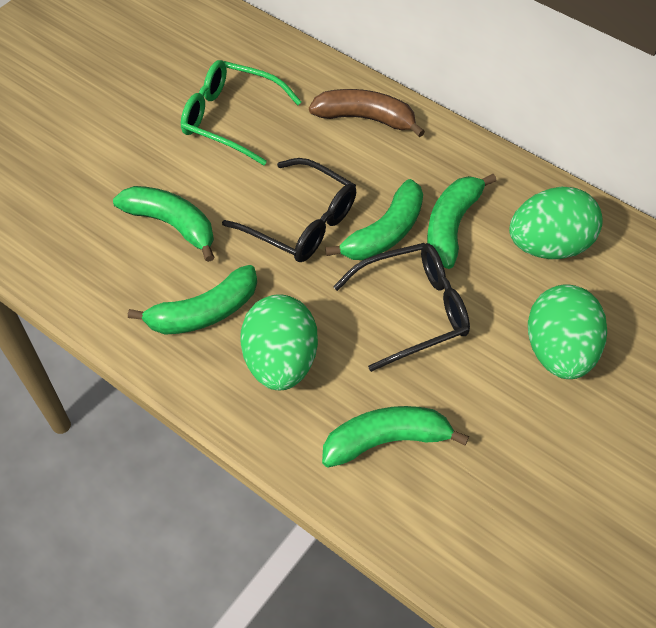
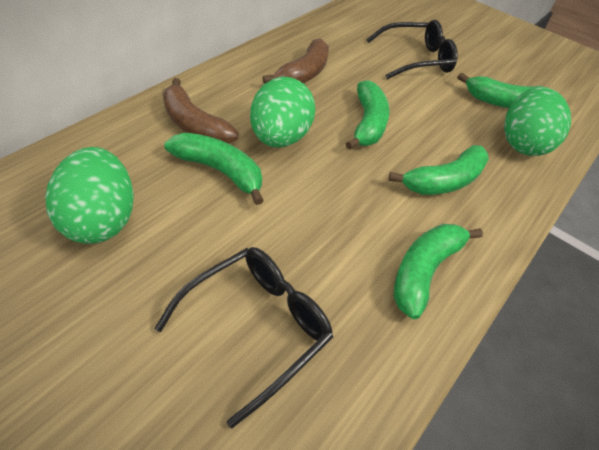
brown banana: 1 -> 2
green glasses: 1 -> 0

